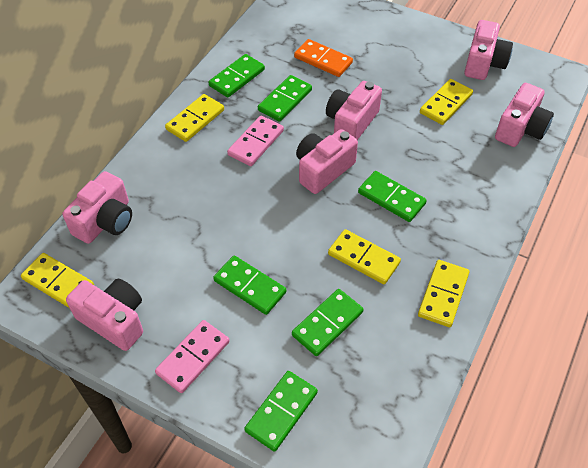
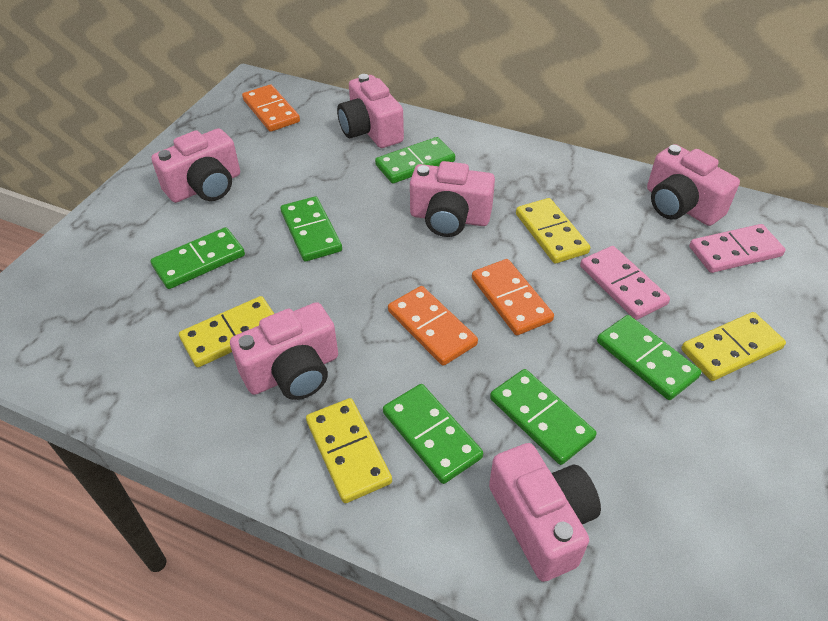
orange domino: 1 -> 3
yellow domino: 5 -> 4

